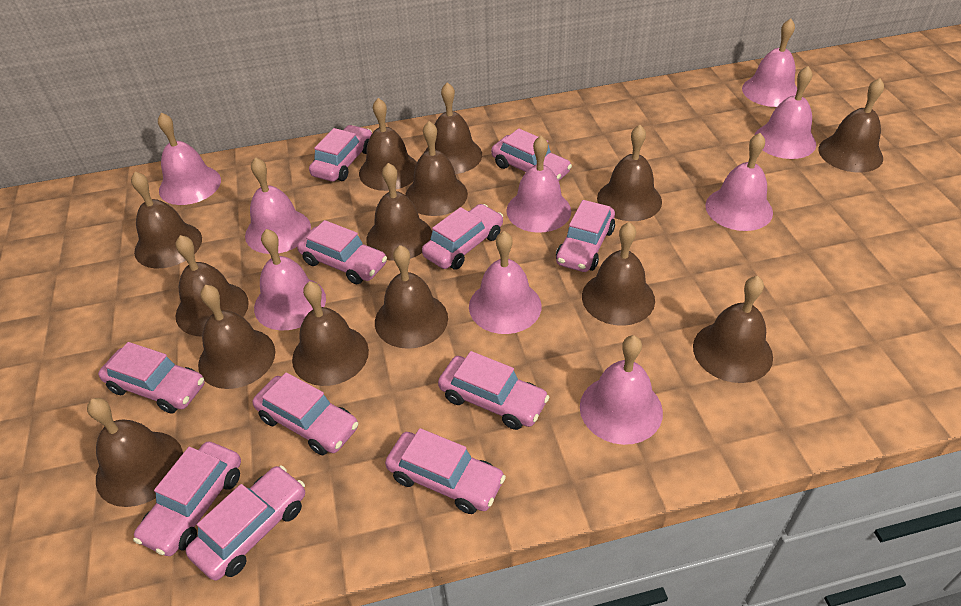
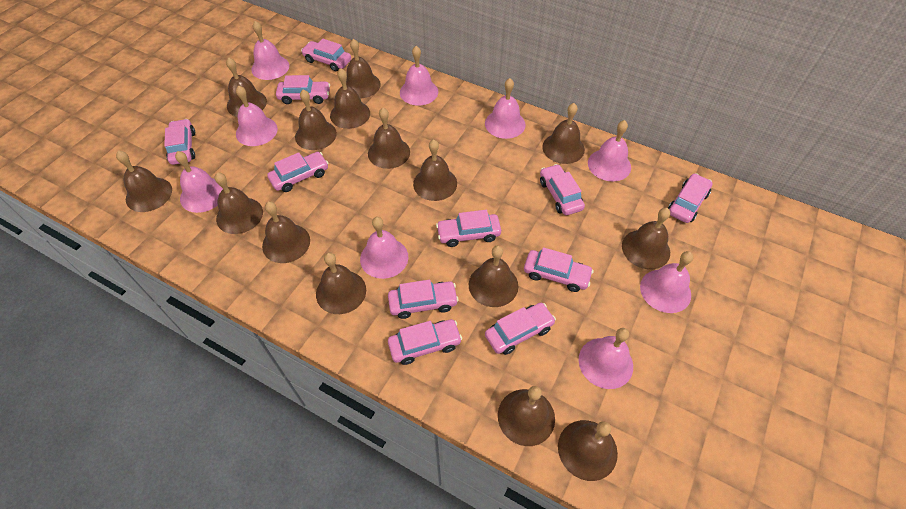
brown bell: 14 -> 15

